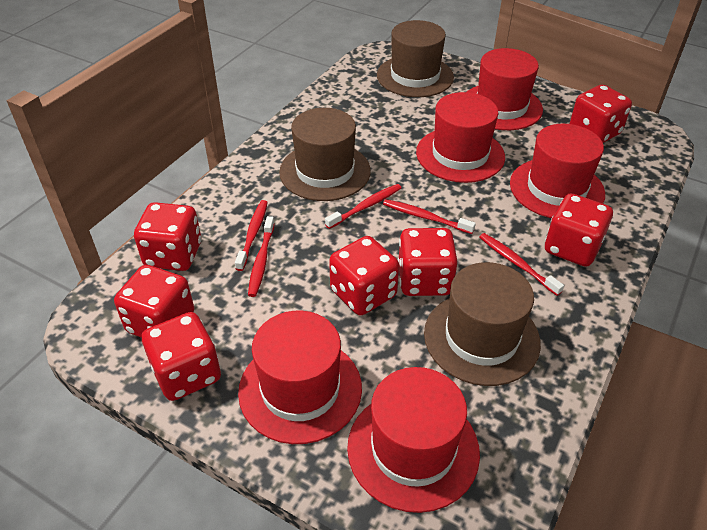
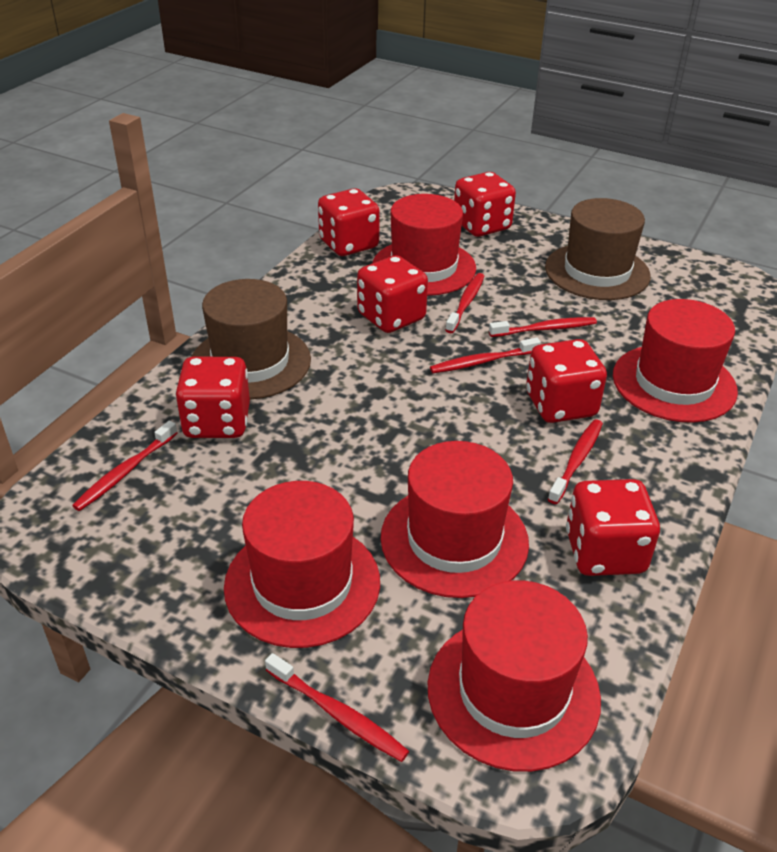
brown hat: 3 -> 2
red dice: 7 -> 6
red toothbrush: 5 -> 6

